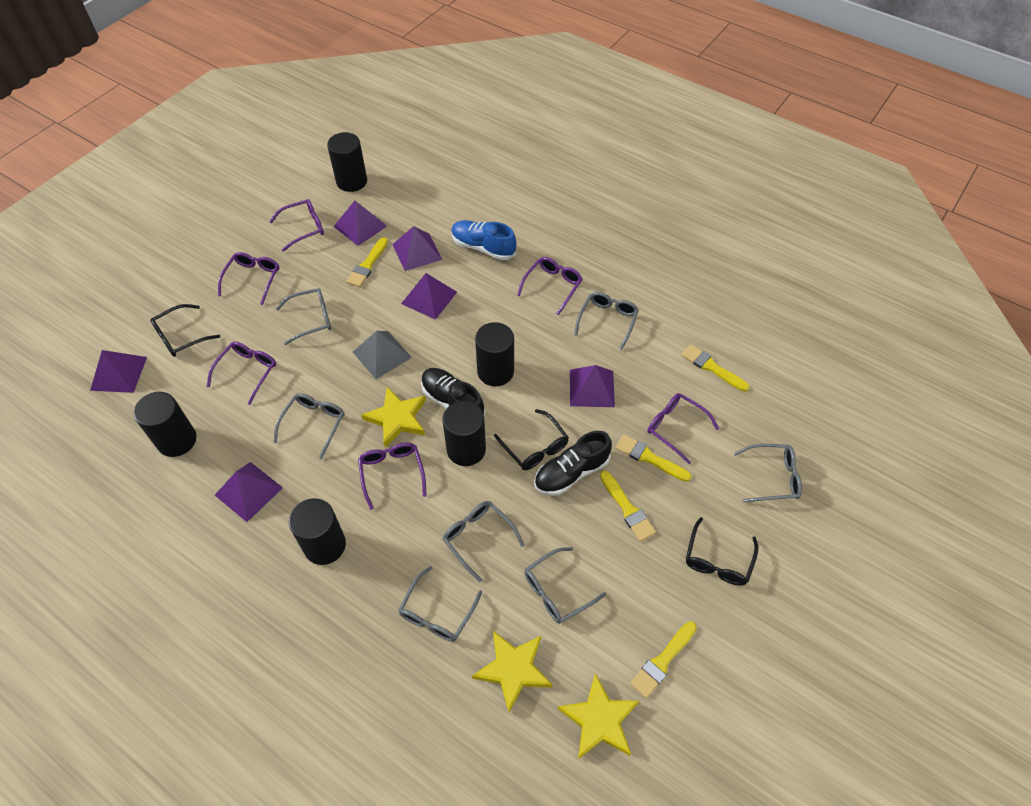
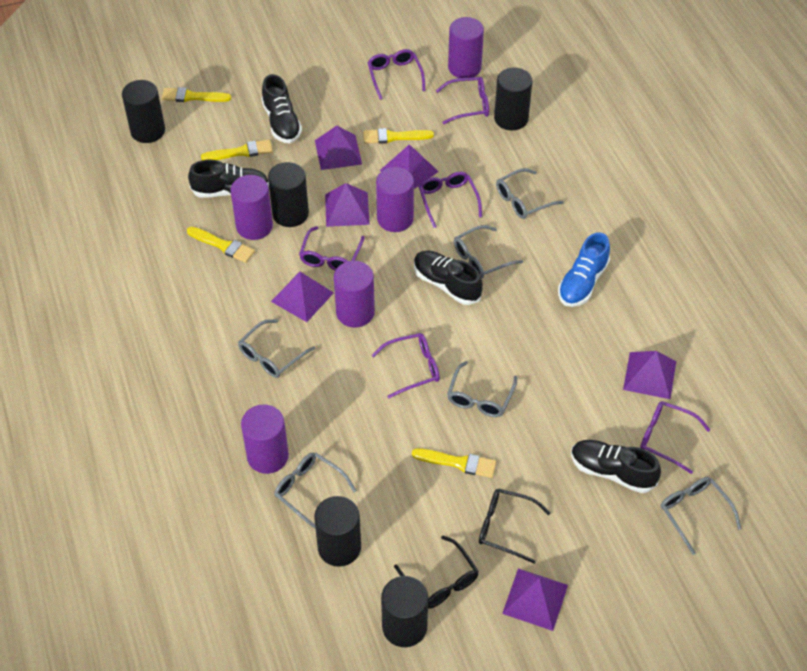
black glasses: 3 -> 2
black shoe: 2 -> 4
grey glasses: 7 -> 6
grey pyramid: 1 -> 0
purple cylinder: 0 -> 5
yellow star: 3 -> 0

